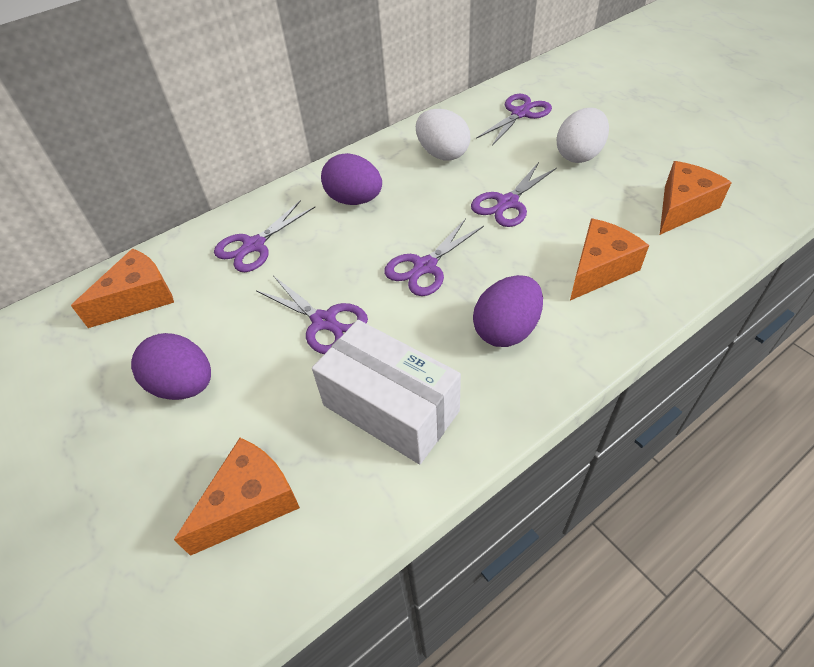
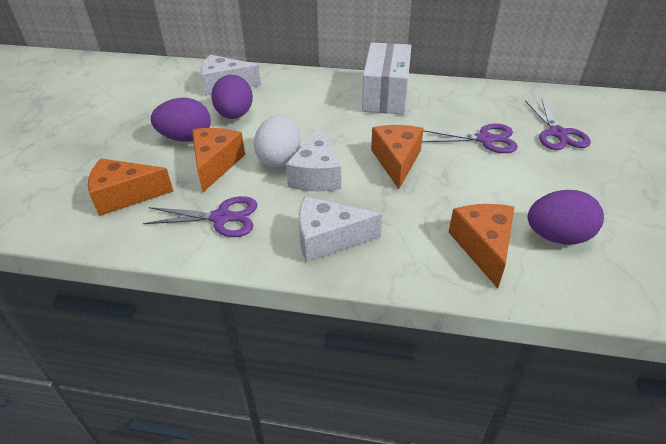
purple scissors: 5 -> 3
white cheese: 0 -> 3
white egg: 2 -> 1

